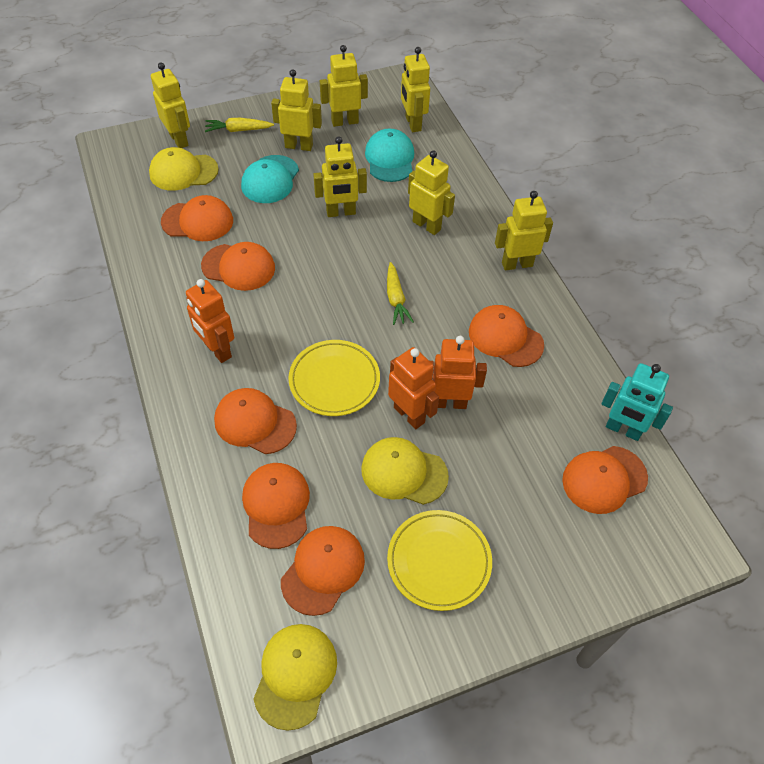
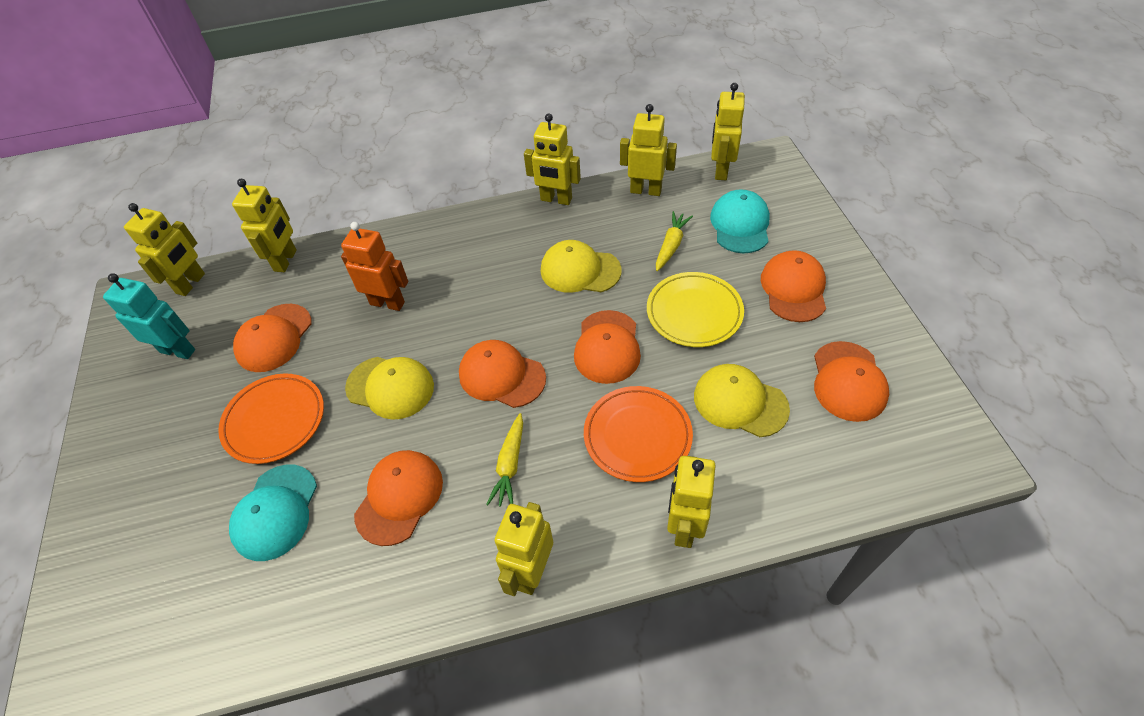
orange cap: 7 -> 6
orange plate: 0 -> 2
orange robot: 3 -> 1
yellow plate: 2 -> 1

